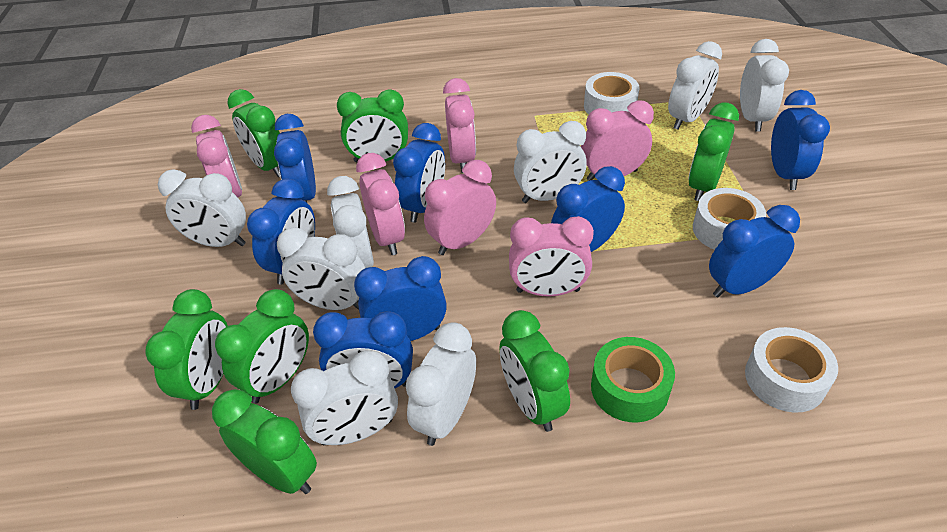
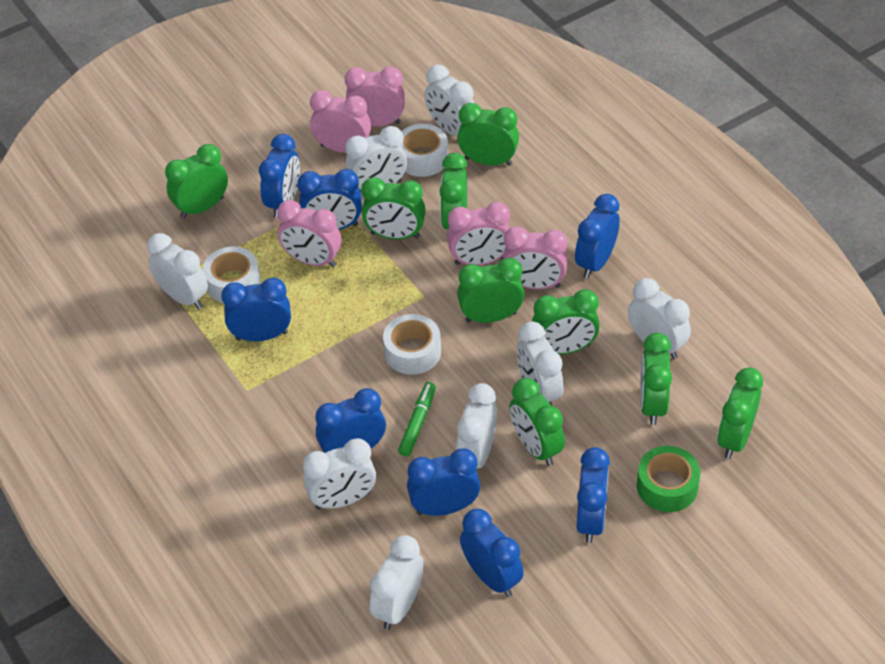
green clock: 7 -> 9
green marker: 0 -> 1
pink clock: 6 -> 5

